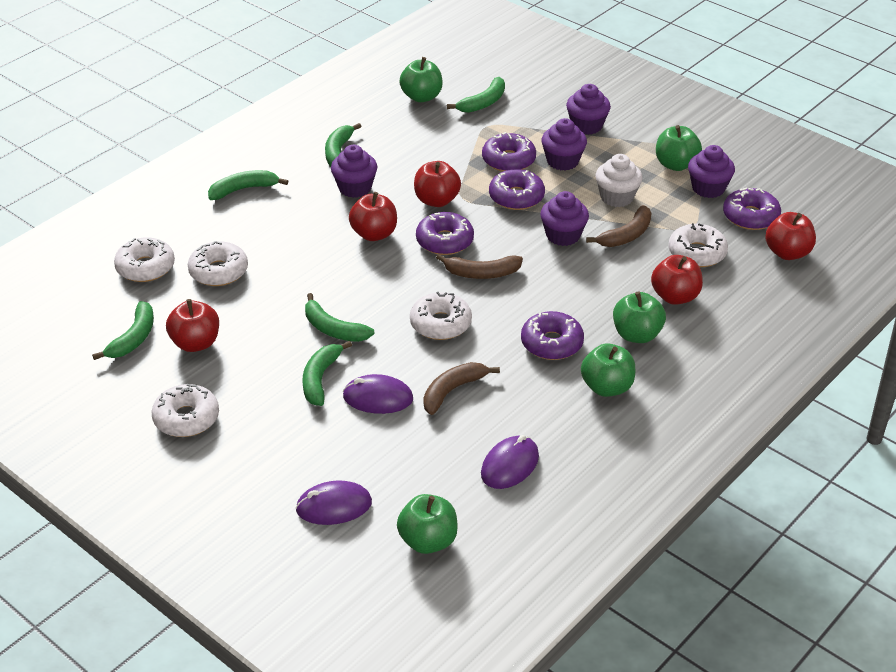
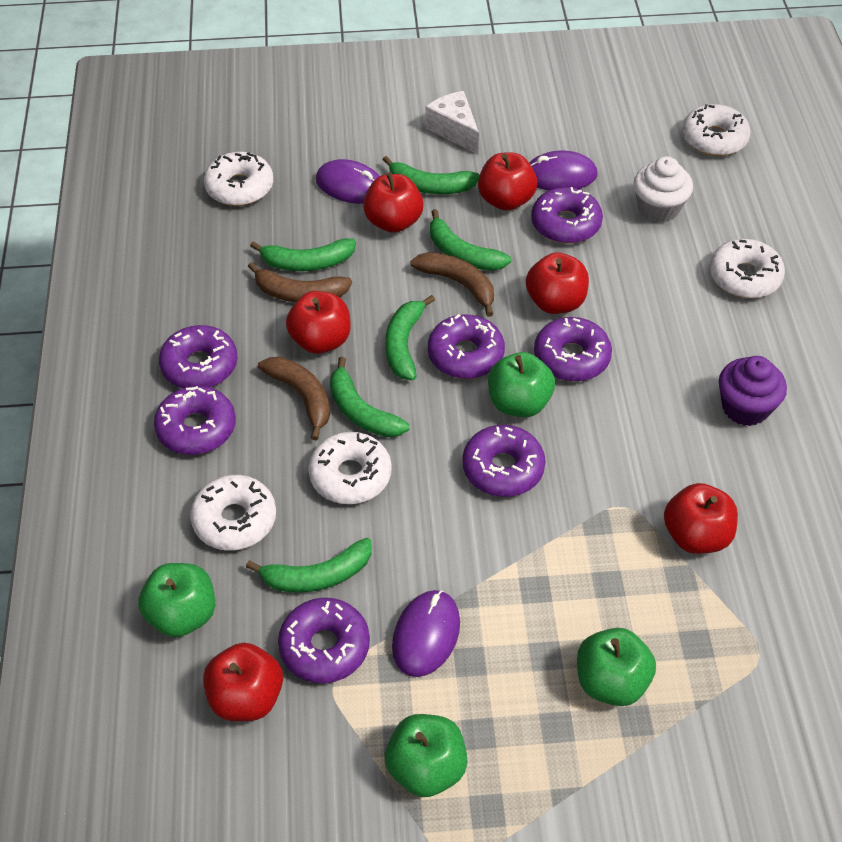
green apple: 5 -> 4
purple cupcake: 5 -> 1
purple donut: 5 -> 7
red apple: 5 -> 6
white cheese: 0 -> 1

